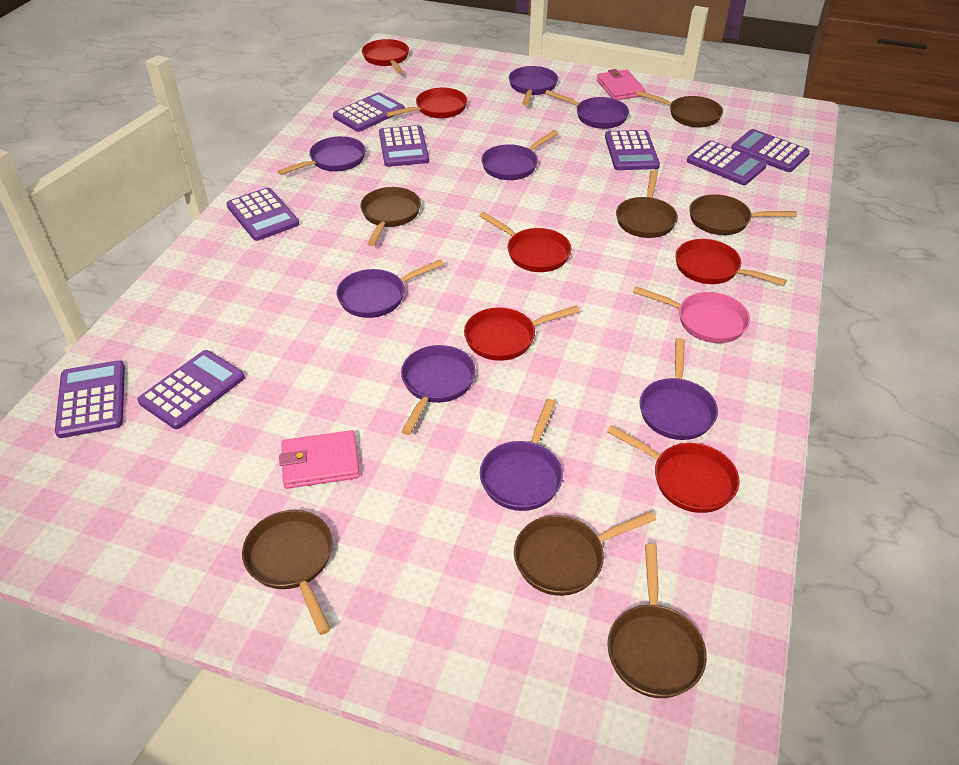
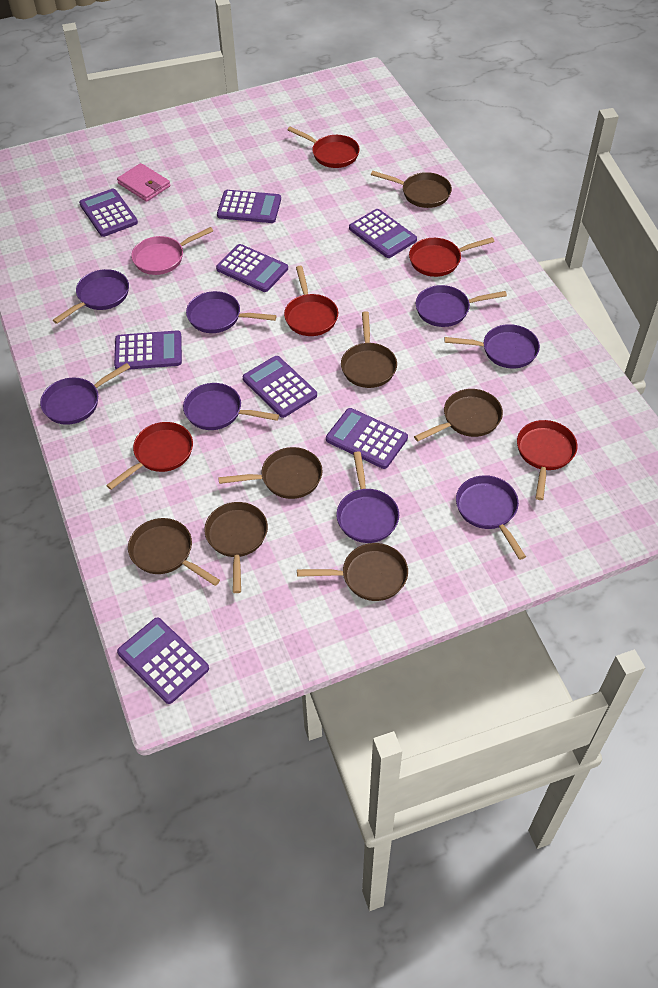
pink wallet: 2 -> 1
red pan: 6 -> 5

